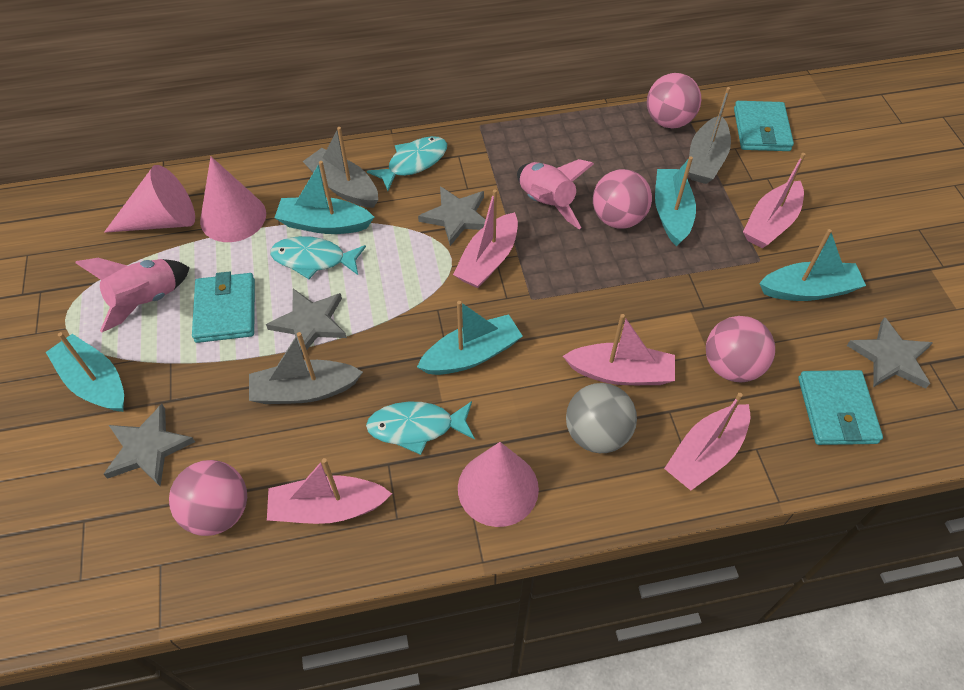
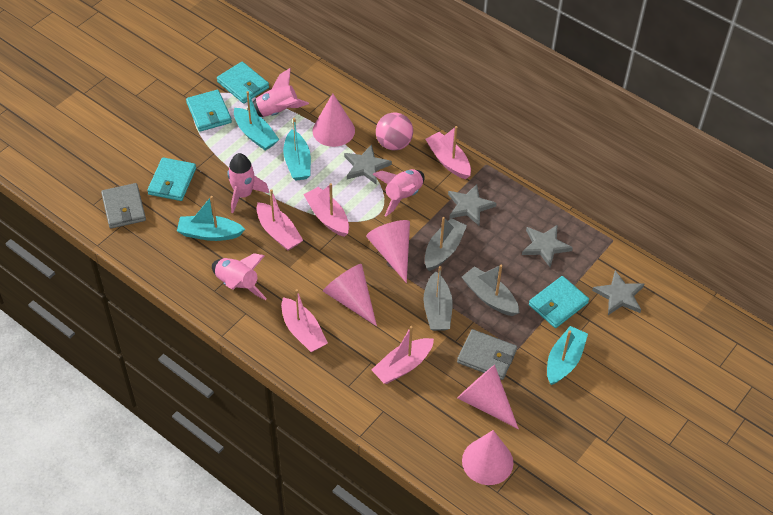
grey ball: 1 -> 0
grey wallet: 0 -> 2
pink ball: 4 -> 1
pink cone: 3 -> 5
pink rocket: 2 -> 4
turquoise boat: 5 -> 4
turquoise fish: 3 -> 0
turquoise wallet: 3 -> 4

